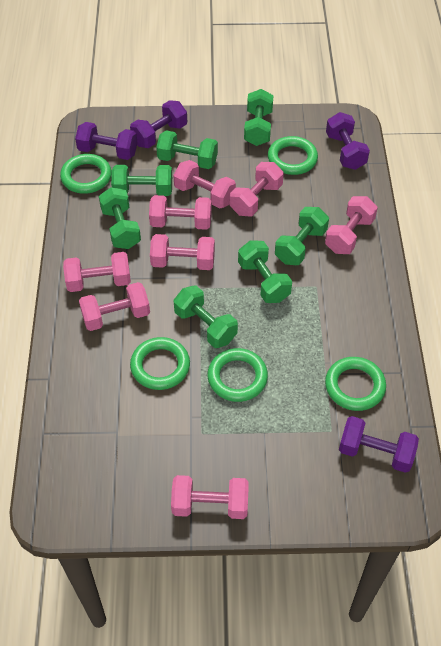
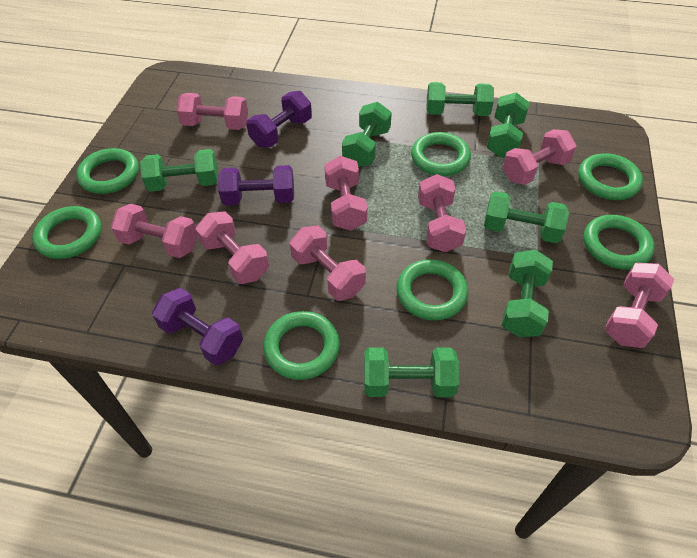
green ring: 5 -> 7
purple dumbbell: 4 -> 3

